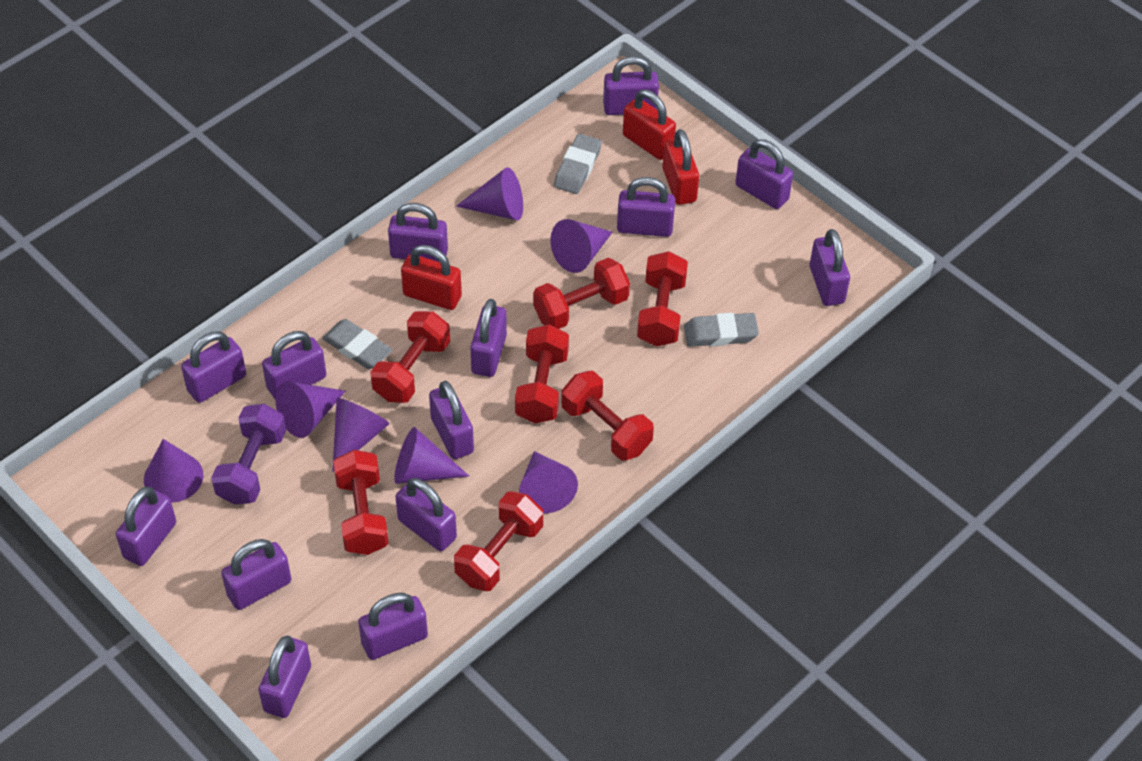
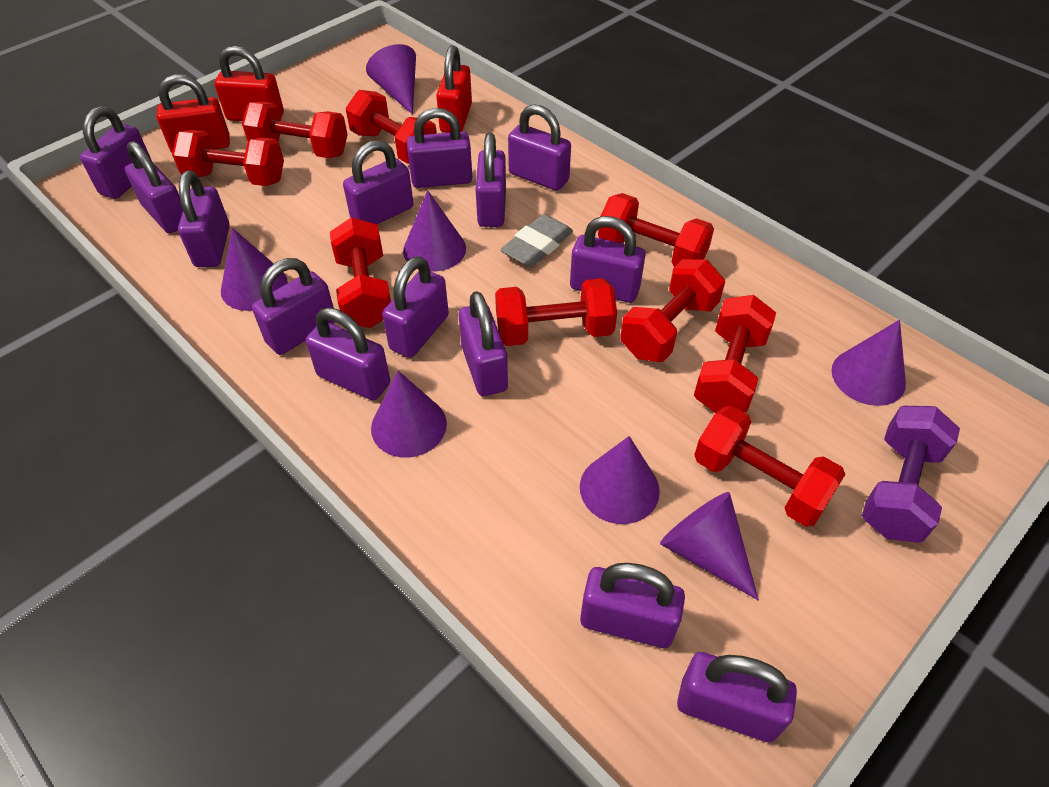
grey eraser: 3 -> 1
red dumbbell: 7 -> 9

